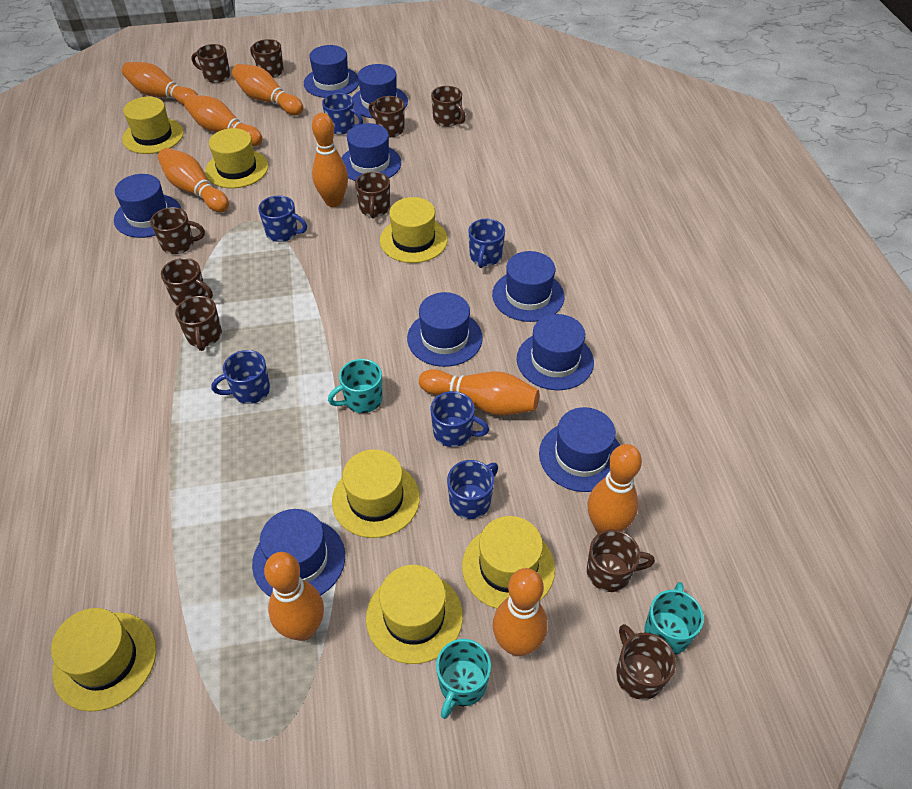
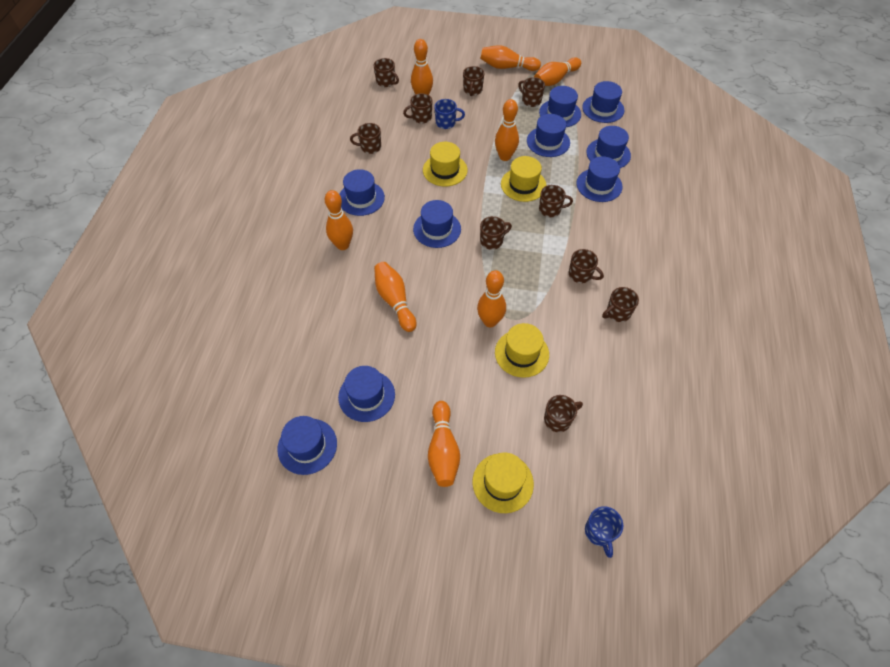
blue mug: 6 -> 2
orange bowling pin: 9 -> 8
turquoise mug: 3 -> 0
yellow hat: 7 -> 4

